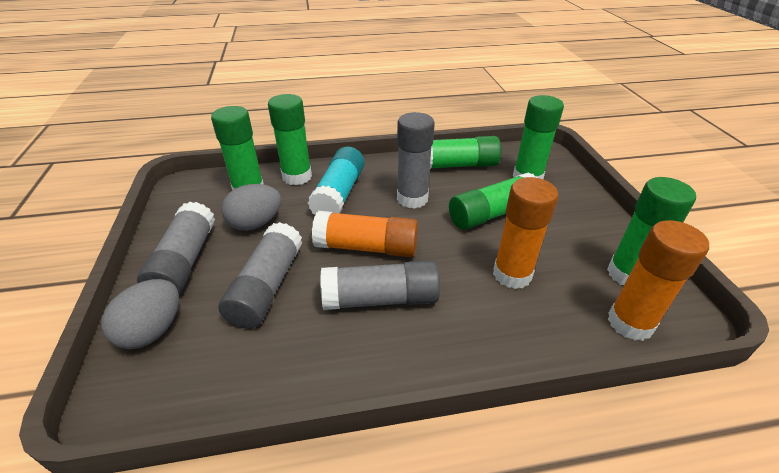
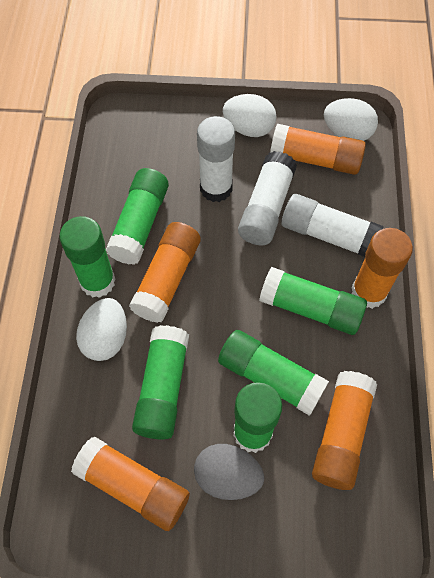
grey egg: 2 -> 1
grey glue stick: 4 -> 0
orange glue stick: 3 -> 5
turquoise glue stick: 1 -> 0
white egg: 0 -> 3
white glue stick: 0 -> 3

